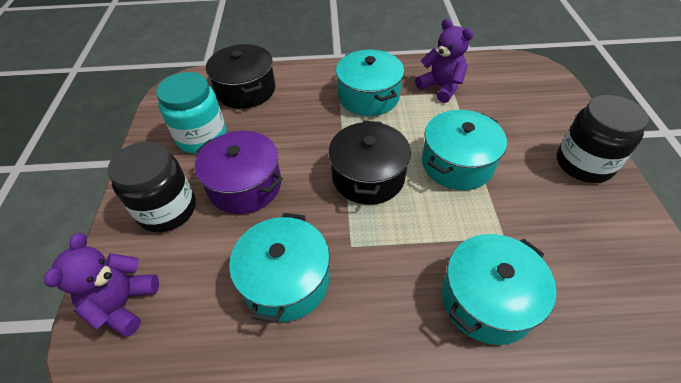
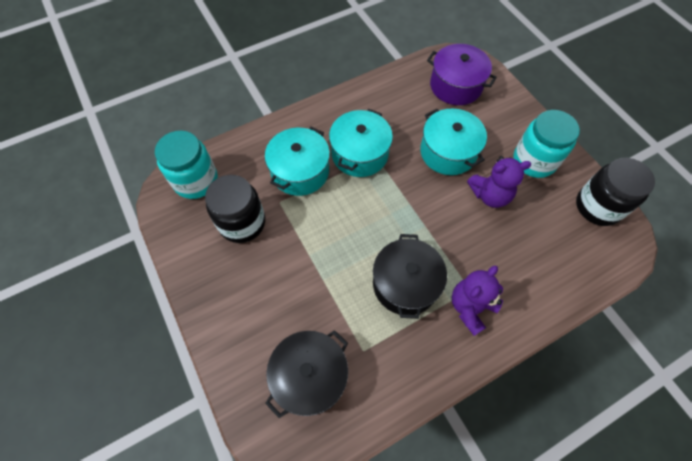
turquoise jar: 1 -> 2
turquoise pot: 4 -> 3

